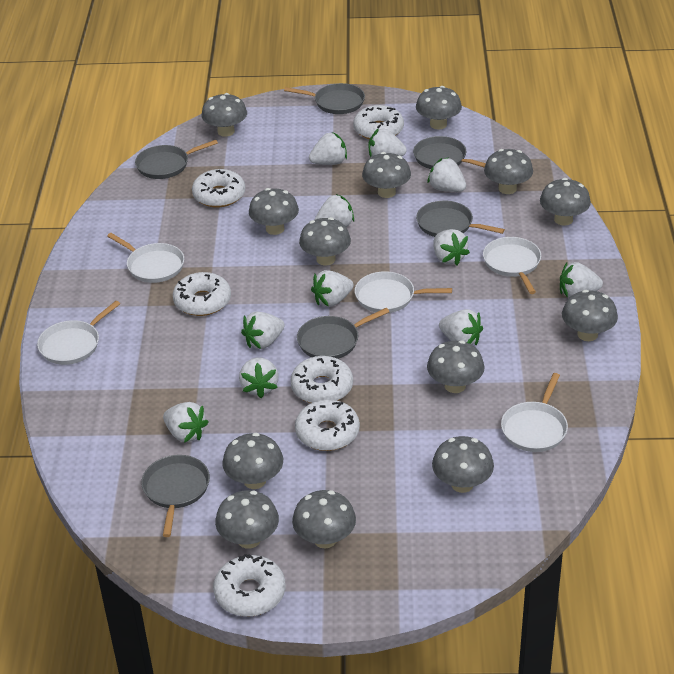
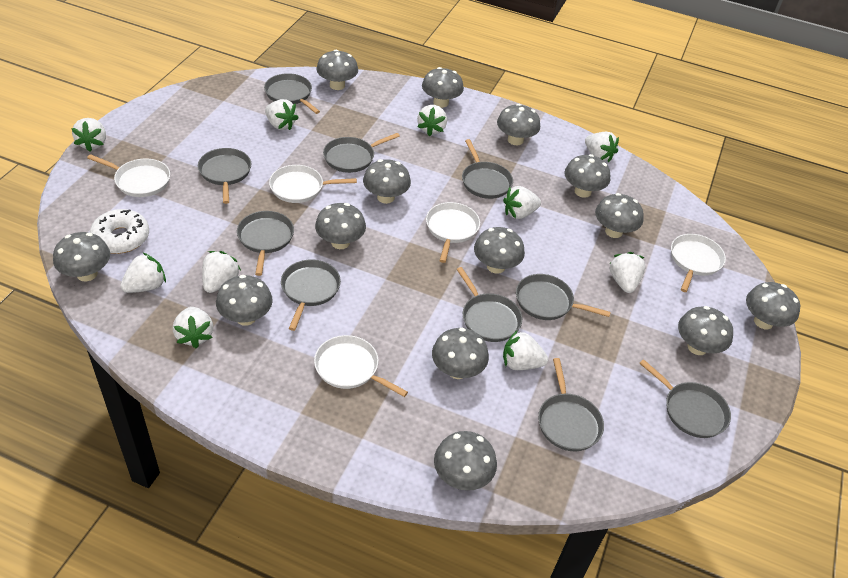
grey mushroom: 13 -> 14
grey pan: 6 -> 10
white donut: 6 -> 1
white strawberry: 11 -> 10

